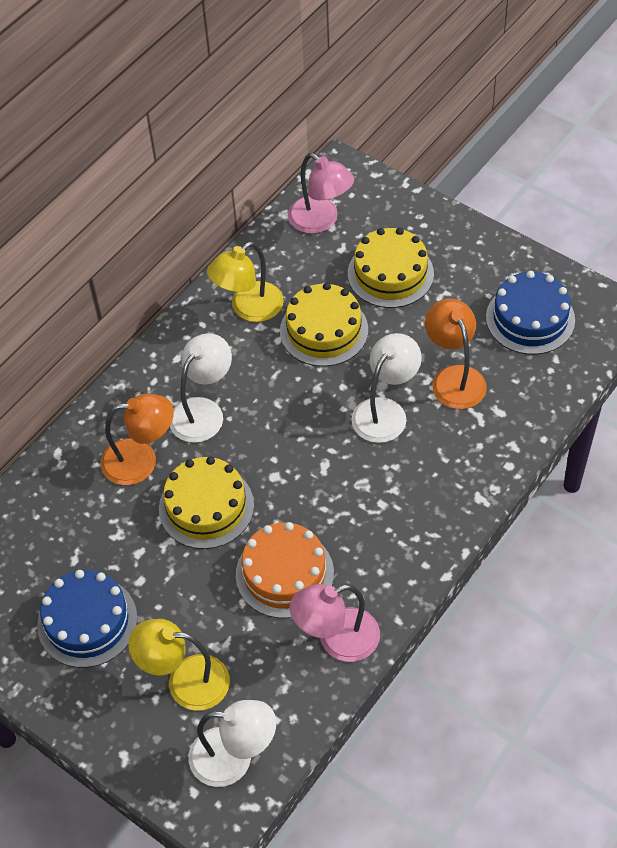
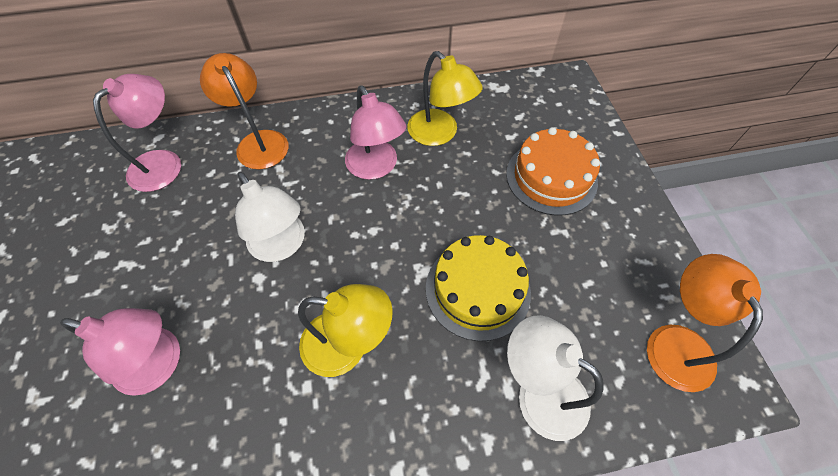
blue cake: 2 -> 0
pink lamp: 2 -> 3
white lamp: 3 -> 2
yellow cake: 3 -> 1

